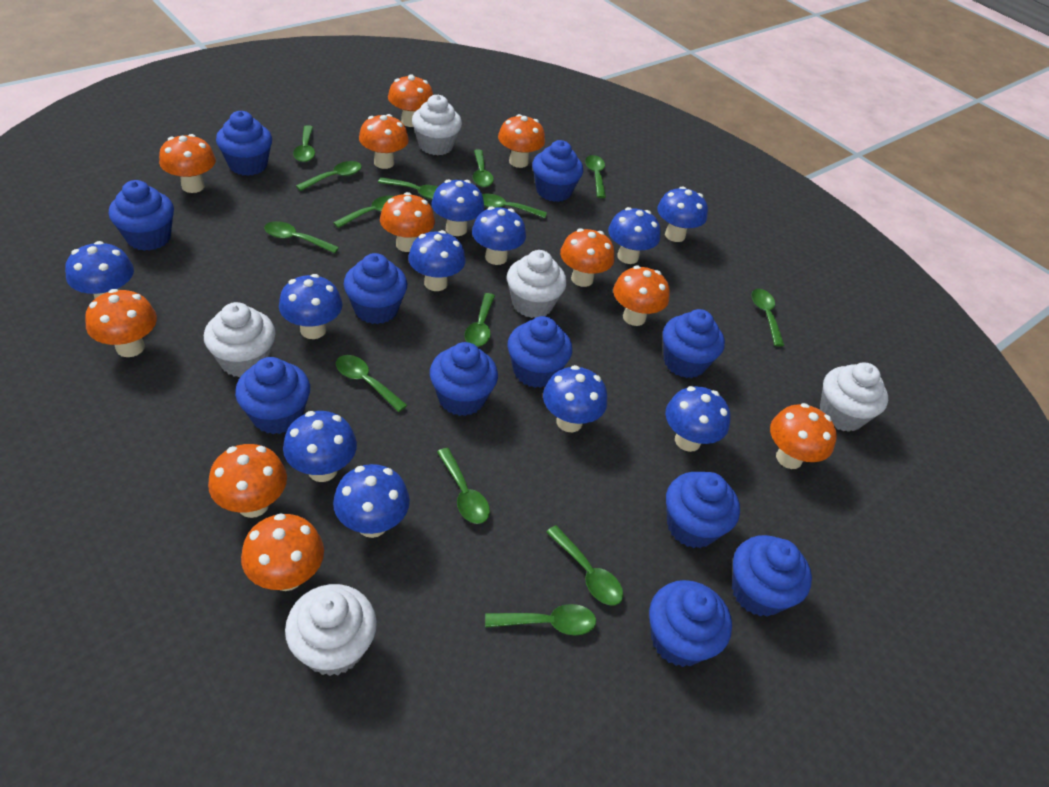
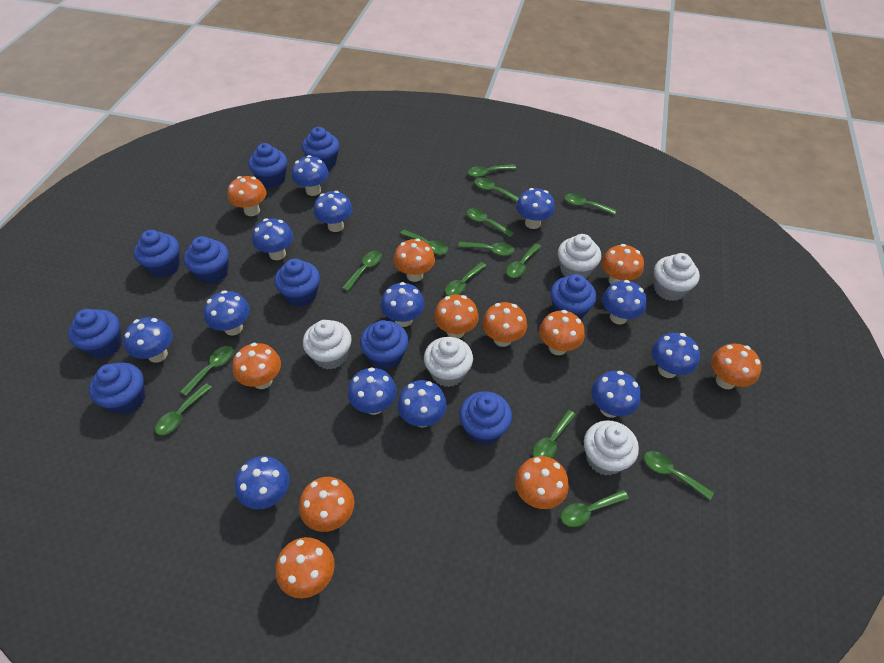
blue cupcake: 11 -> 10
blue mushroom: 11 -> 13

